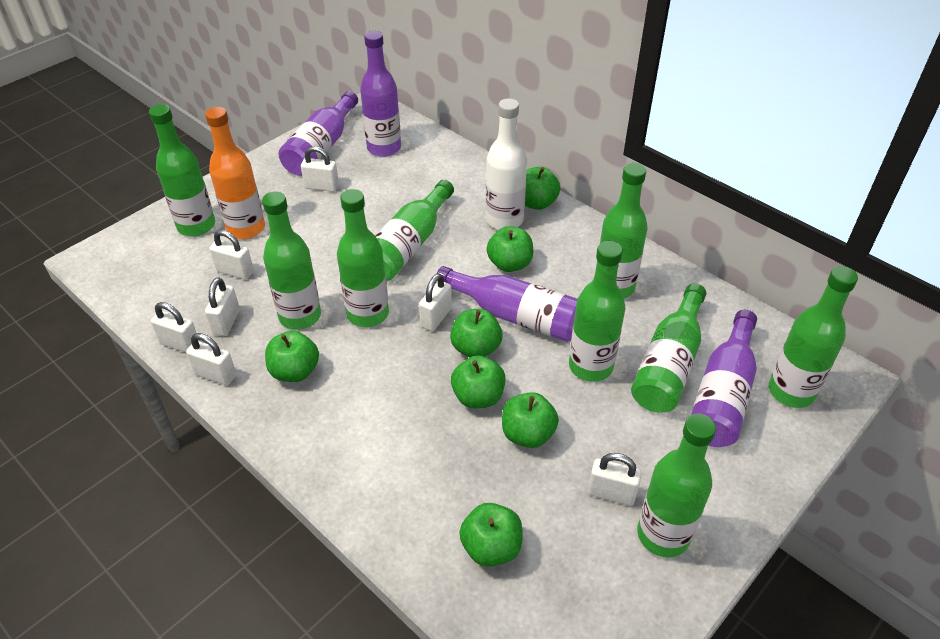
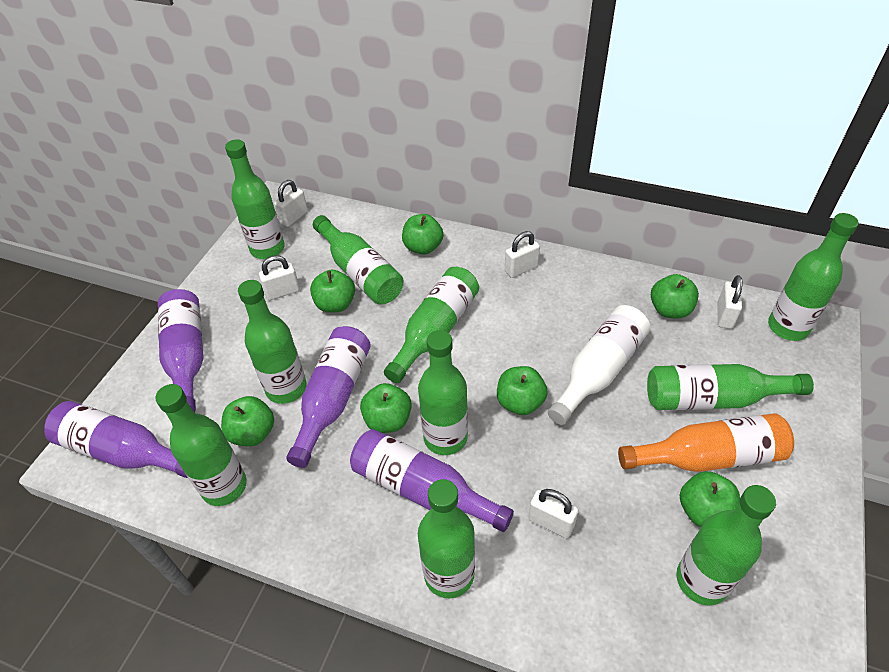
green bottle: 9 -> 10
white padlock: 7 -> 5

